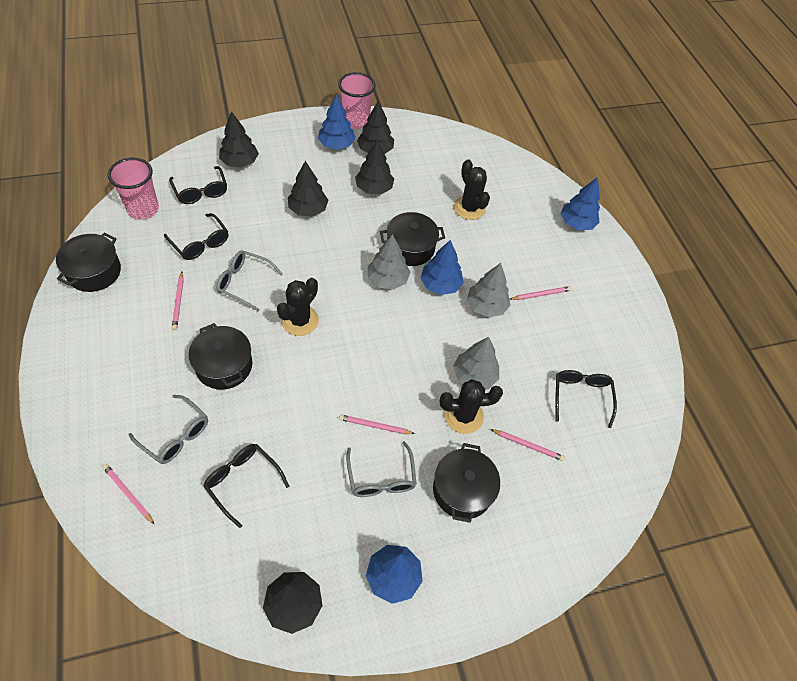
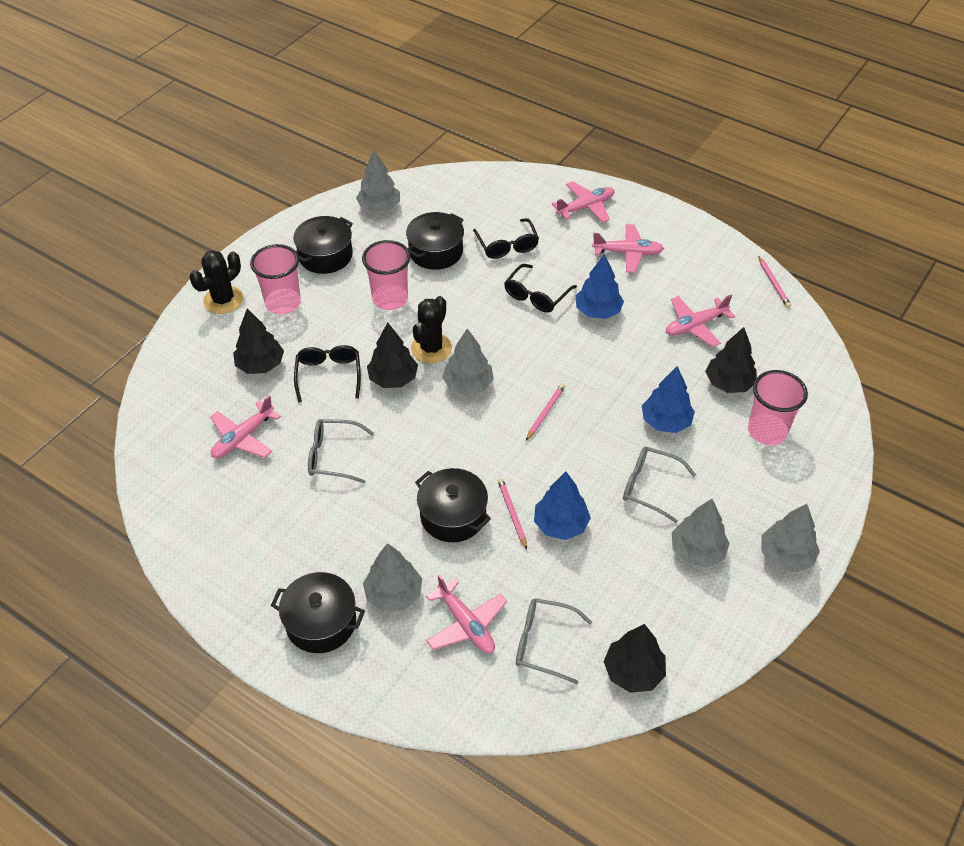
black cactus: 3 -> 2
black glasses: 4 -> 3
black tree: 5 -> 4
blue tree: 4 -> 3
grey tree: 3 -> 5
pink cup: 2 -> 3
pink pencil: 5 -> 3
pink plane: 0 -> 5

